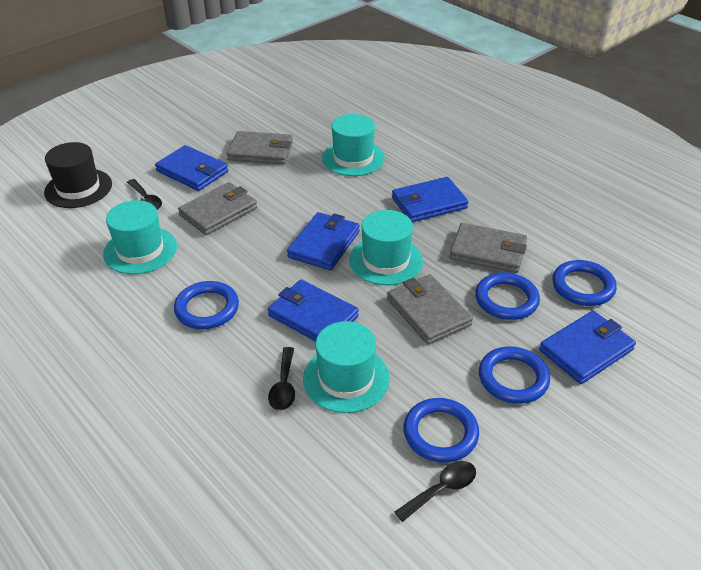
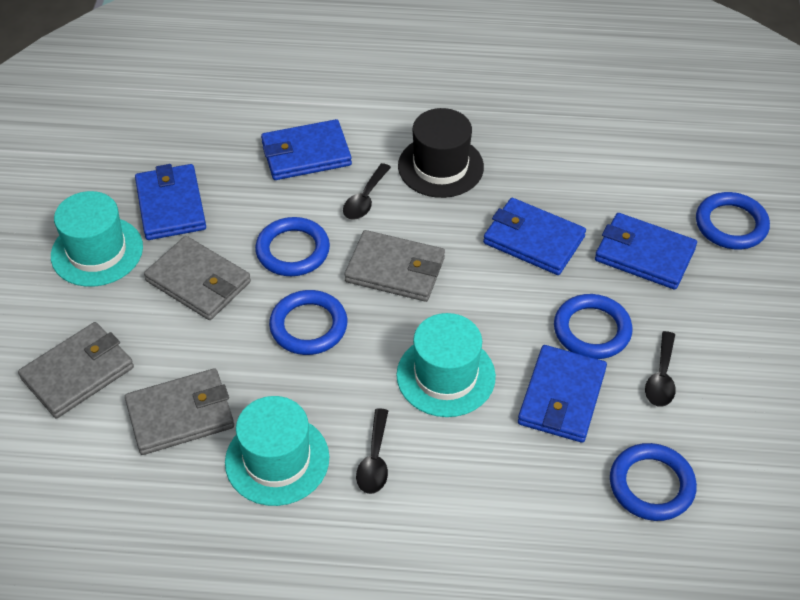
turquoise hat: 4 -> 3

